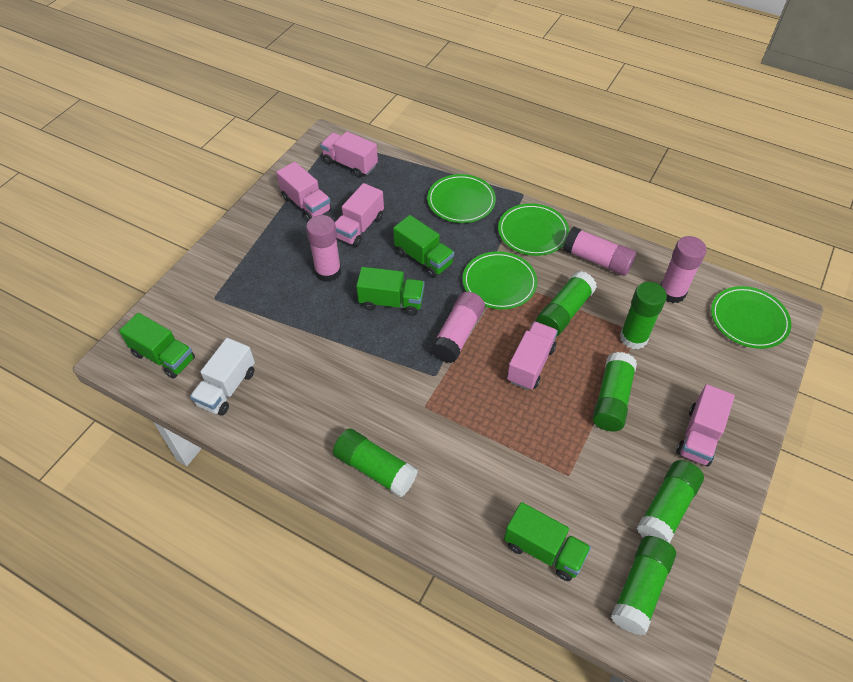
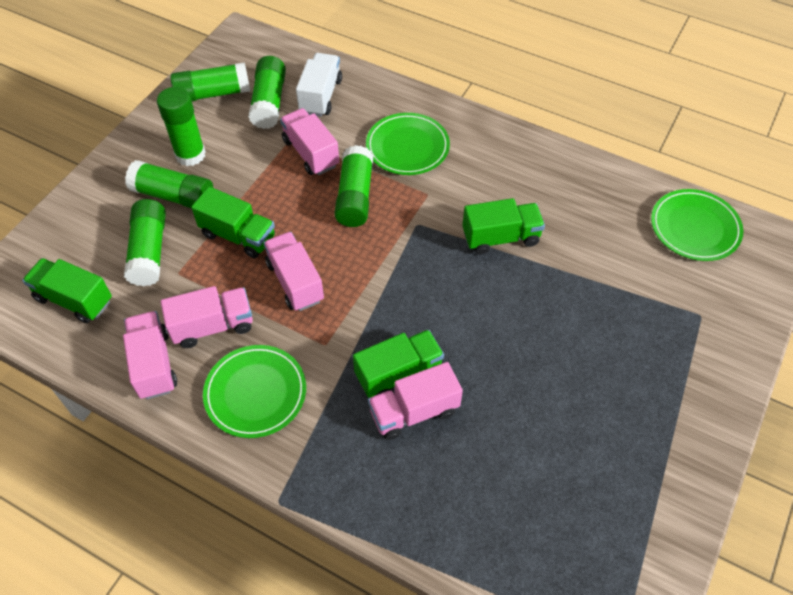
green plate: 4 -> 3
pink glue stick: 4 -> 0

